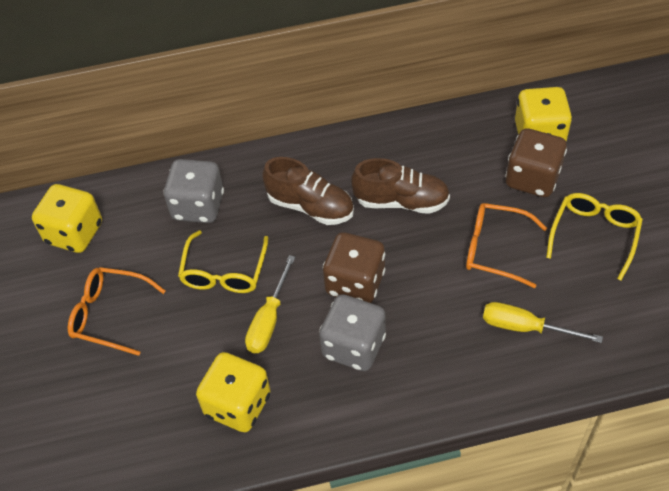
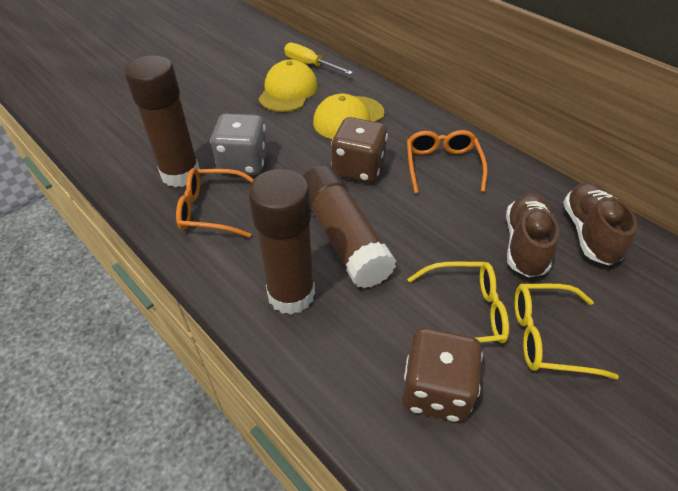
brown glue stick: 0 -> 3
grey dice: 2 -> 1
yellow cap: 0 -> 2
yellow dice: 3 -> 0
yellow screwdriver: 2 -> 1

